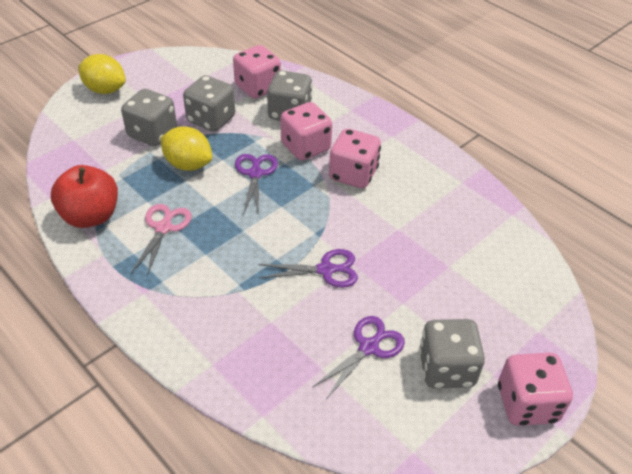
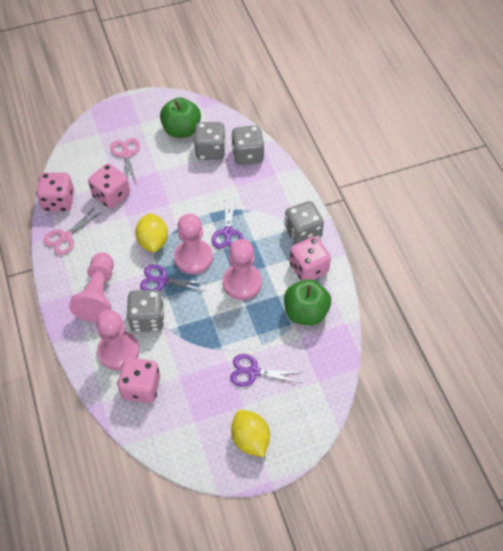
green apple: 0 -> 2
pink pawn: 0 -> 4
pink scissors: 1 -> 2
red apple: 1 -> 0

